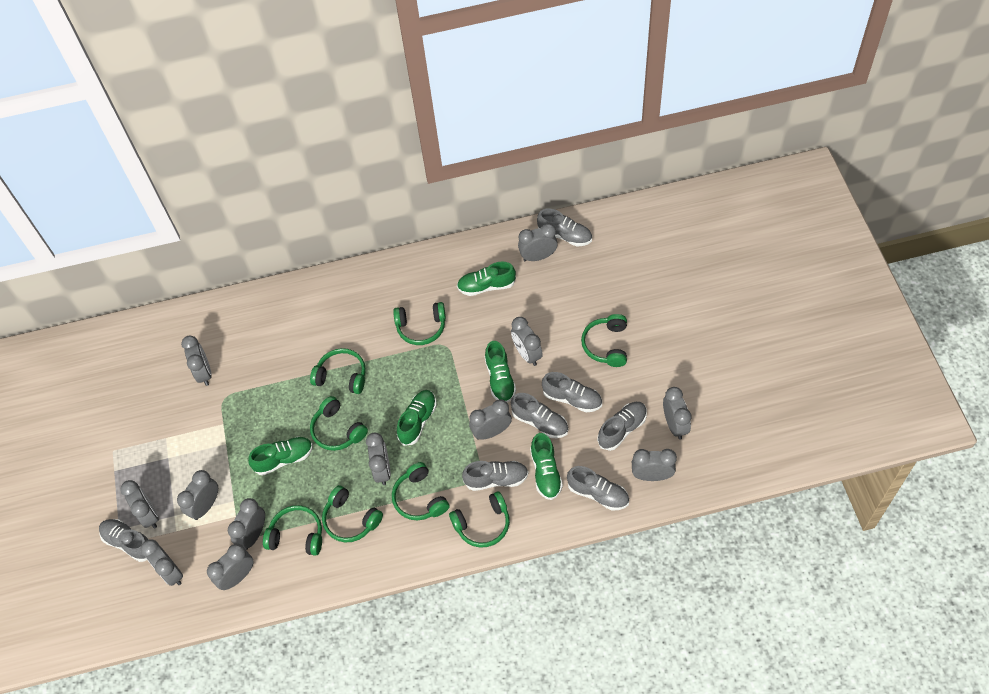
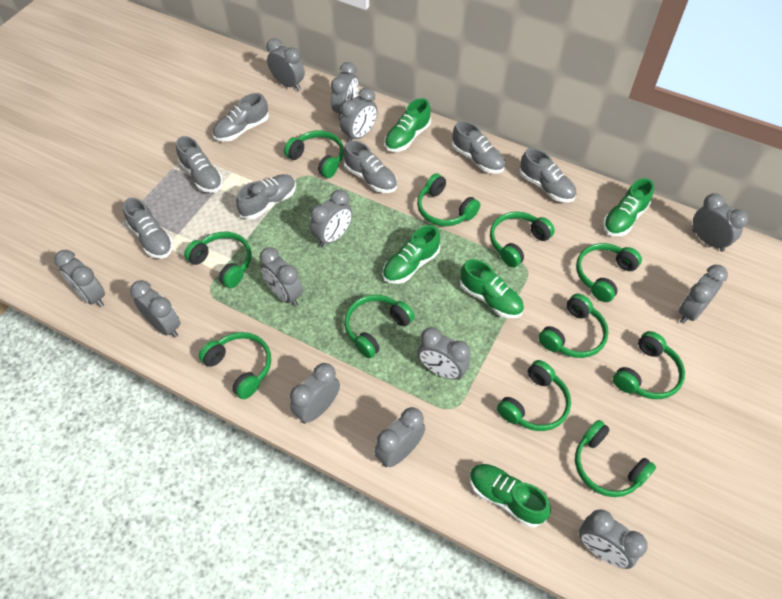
green headphones: 8 -> 11
grey clock: 12 -> 13

